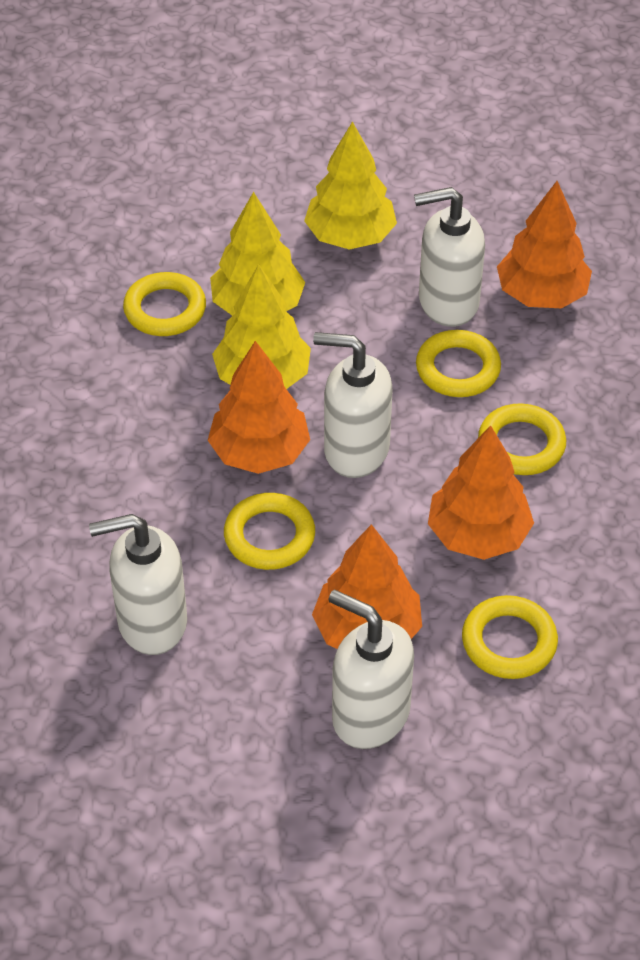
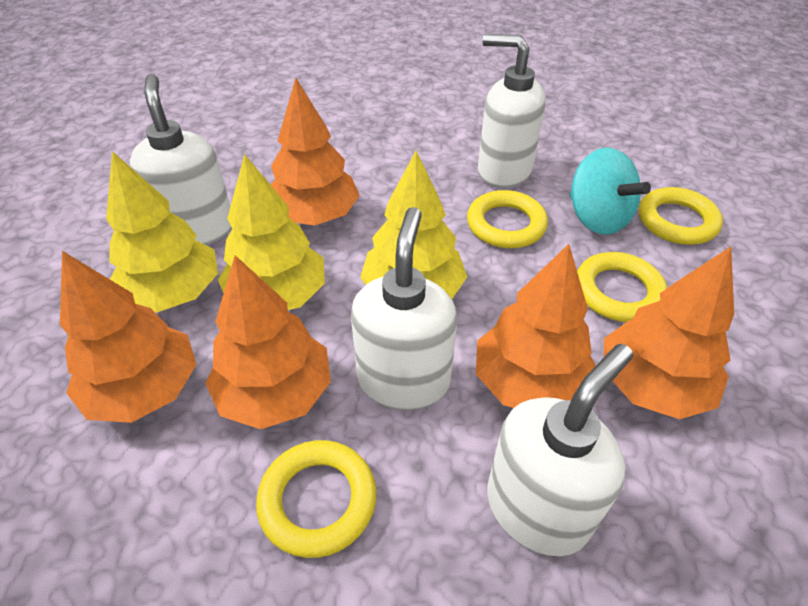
orange tree: 4 -> 5
turquoise spinning top: 0 -> 1
yellow ring: 5 -> 4

